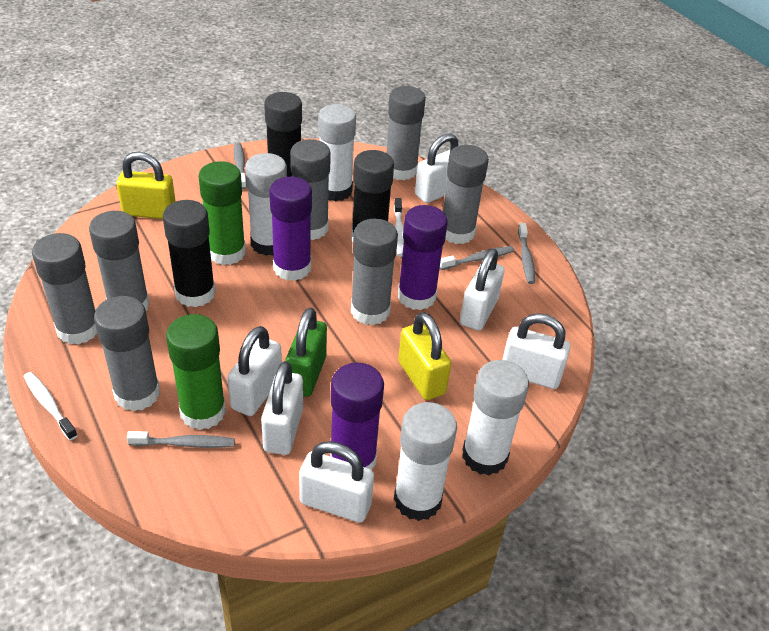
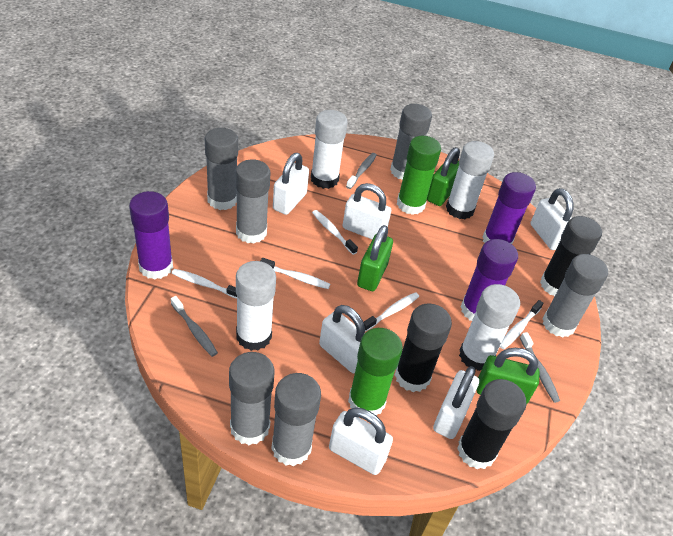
green padlock: 1 -> 3
grey glue stick: 7 -> 6
grey toothbrush: 4 -> 3
white toothbrush: 2 -> 5
yellow padlock: 2 -> 0

